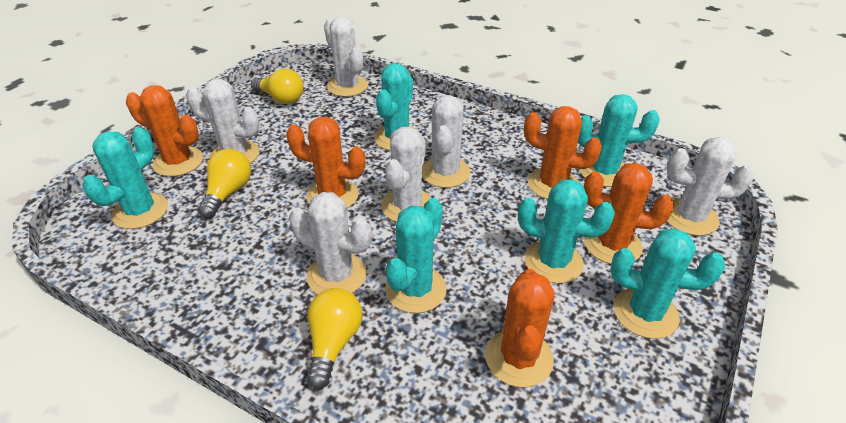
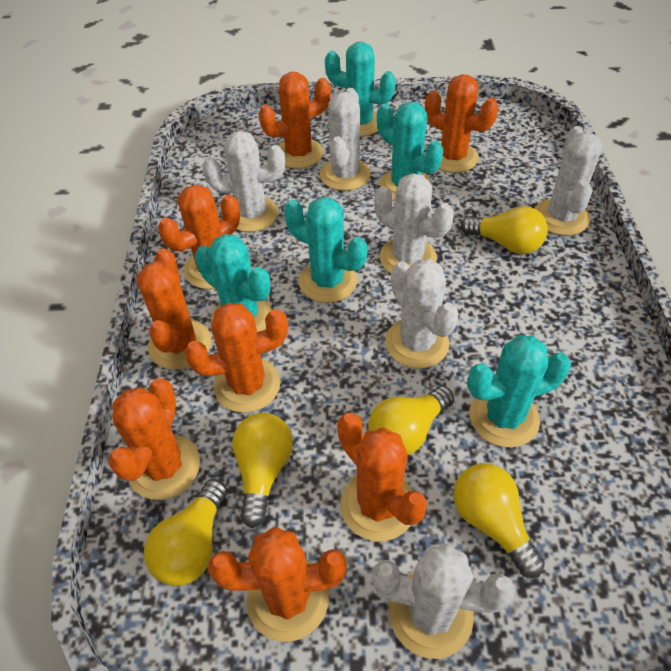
orange cactus: 5 -> 8
turquoise cactus: 6 -> 5
yellow light bulb: 3 -> 5

